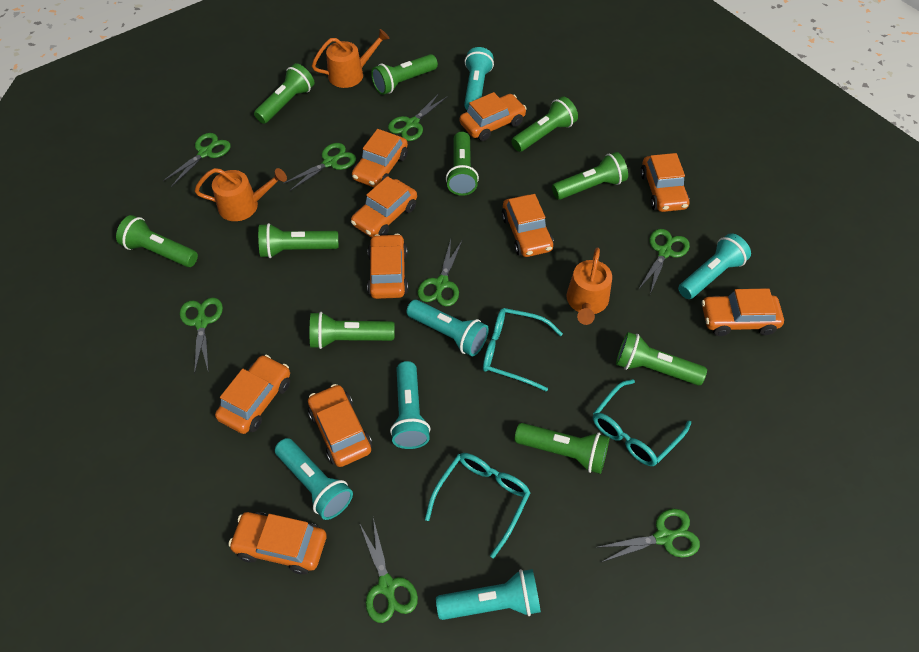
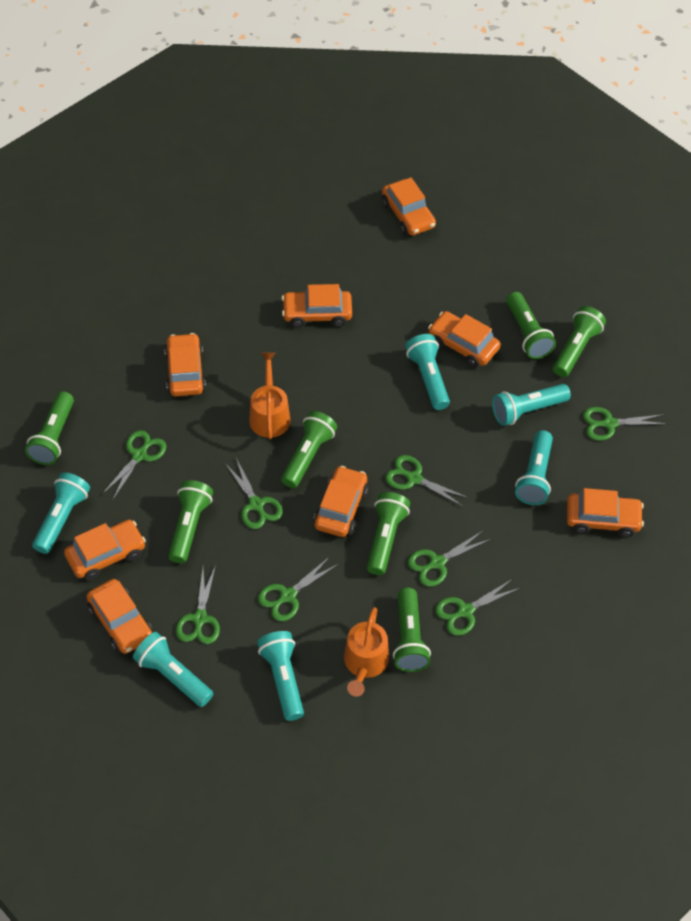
green flashlight: 10 -> 7
orange car: 10 -> 8
orange watering can: 3 -> 2
turquoise glasses: 3 -> 0

